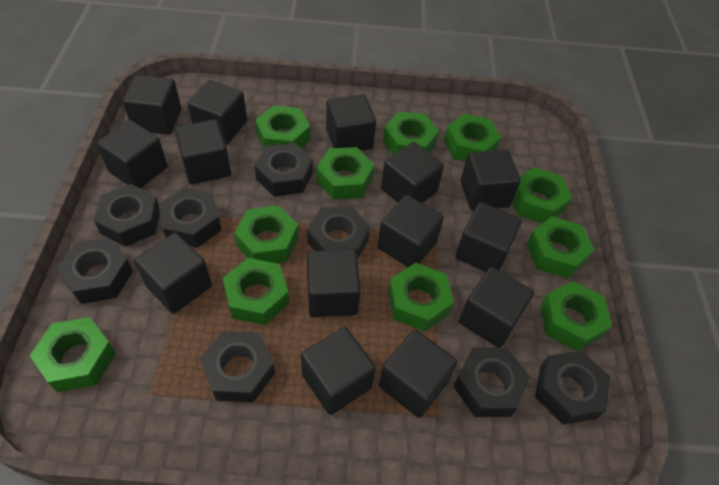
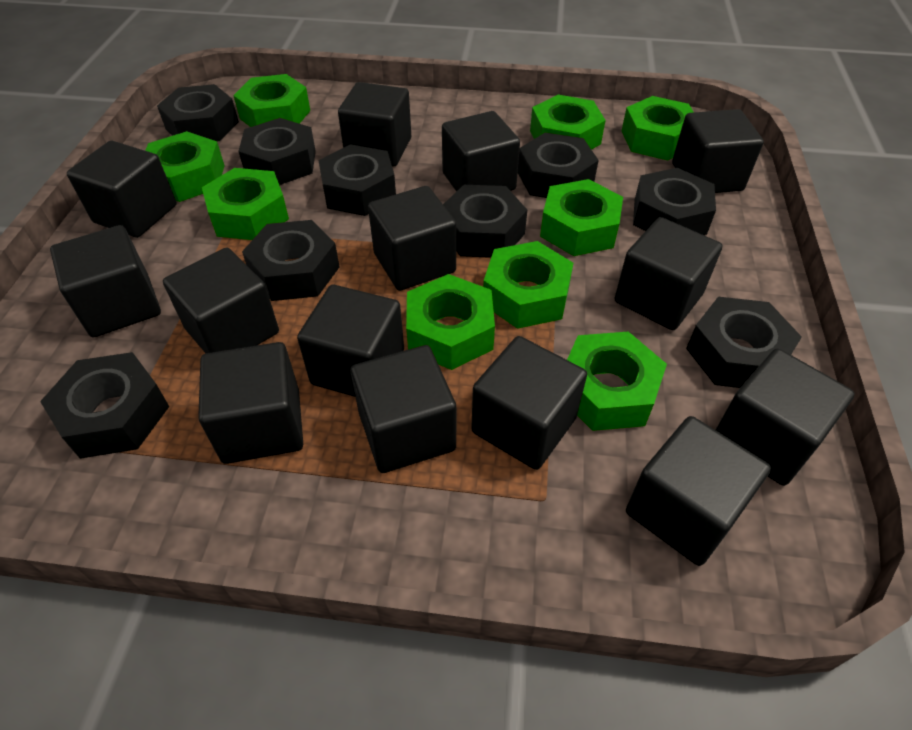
black nut: 8 -> 9
green nut: 11 -> 9

